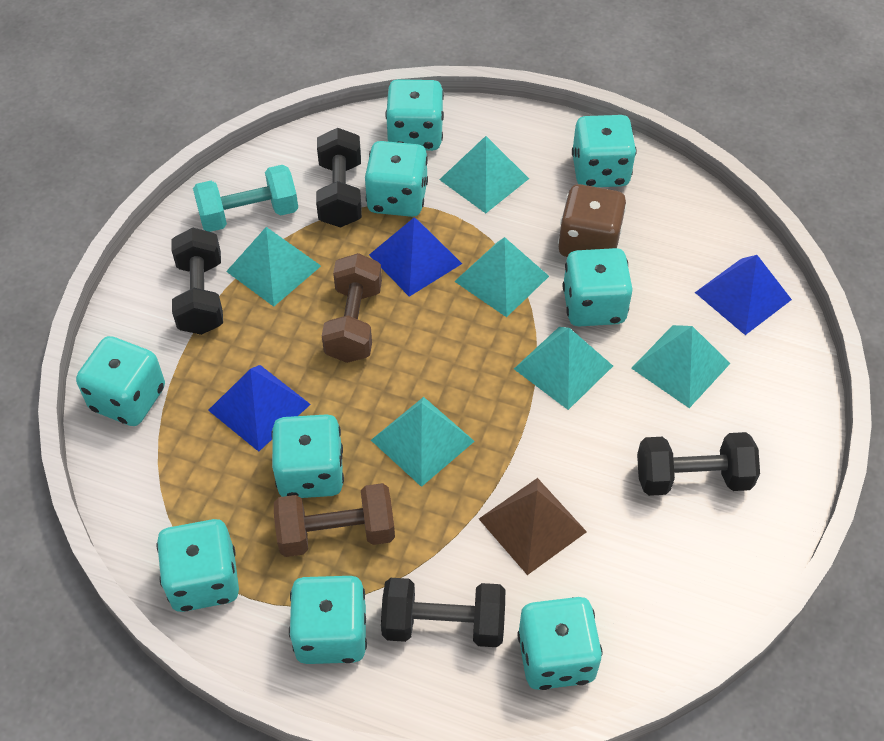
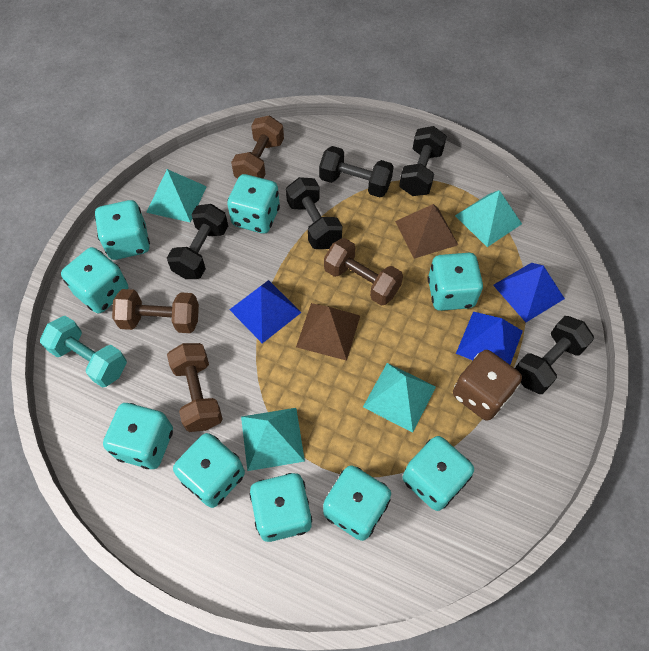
black dumbbell: 4 -> 5
brown dumbbell: 2 -> 4
brown pyramid: 1 -> 2
turquoise pyramid: 6 -> 4

